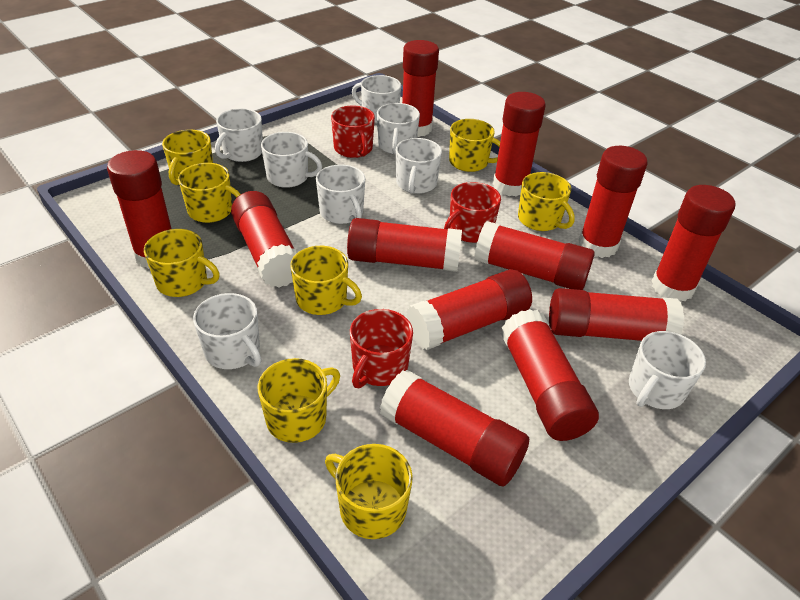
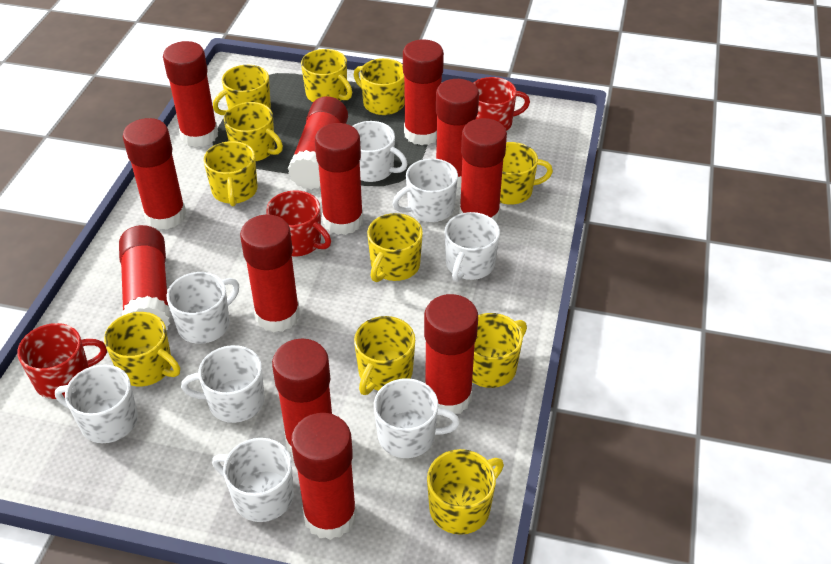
yellow mug: 8 -> 11

